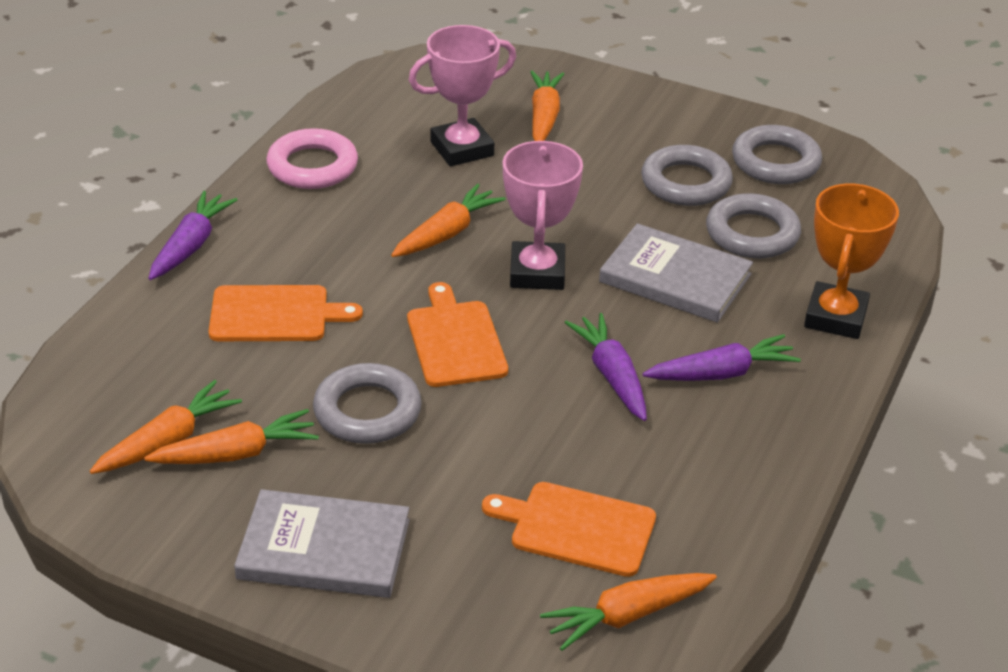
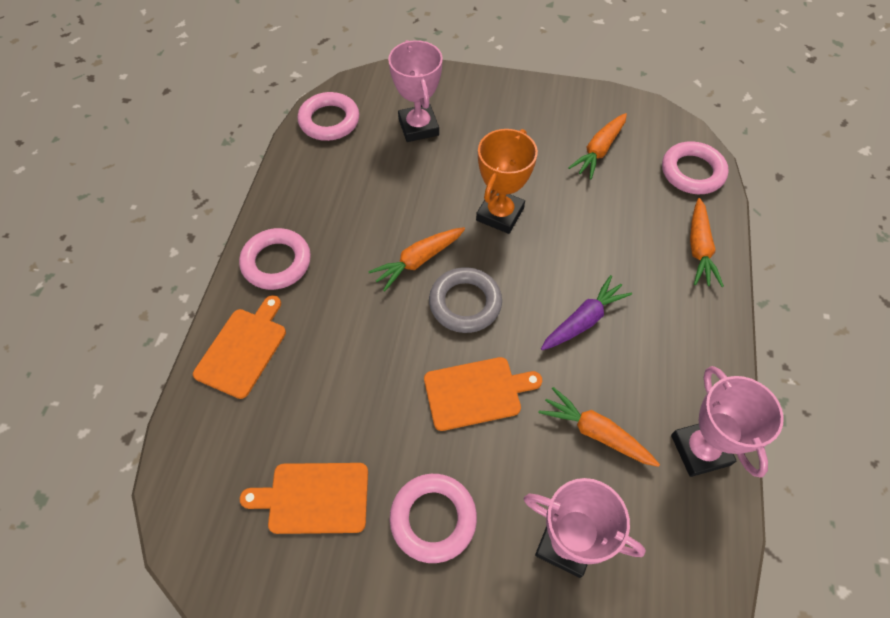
grey book: 2 -> 0
grey ring: 4 -> 1
orange carrot: 5 -> 4
pink ring: 1 -> 4
pink trophy: 2 -> 3
purple carrot: 3 -> 1

